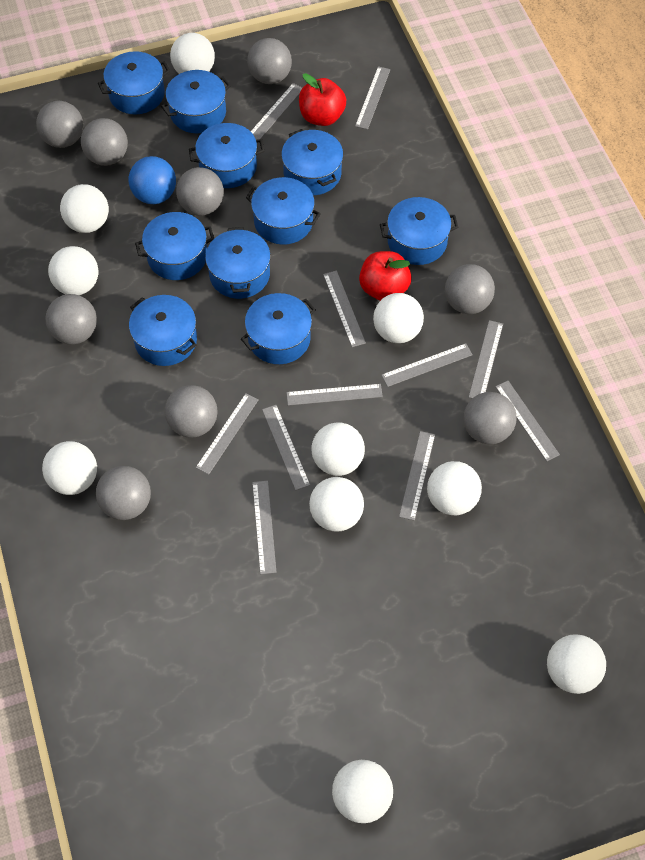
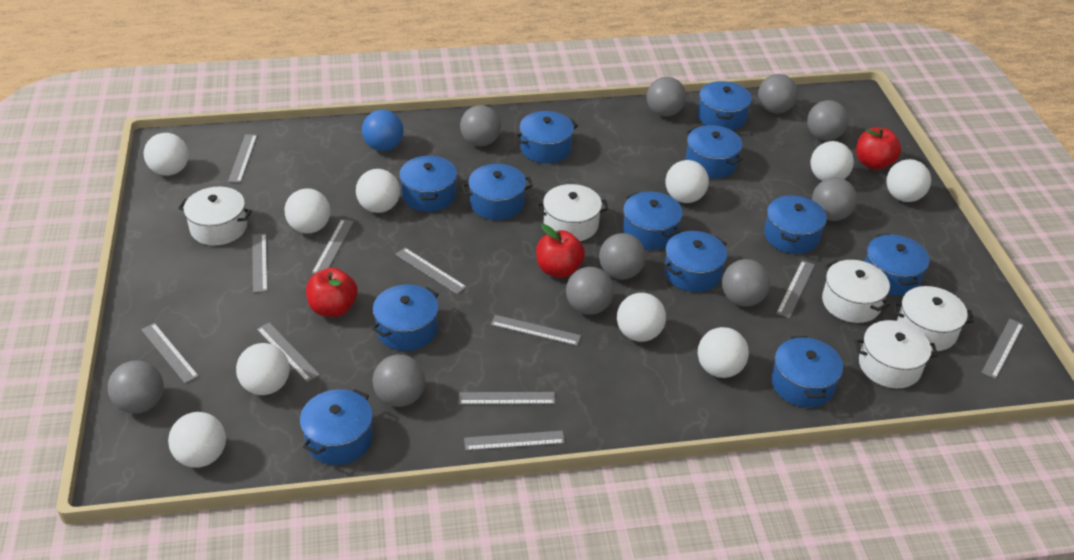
blue pot: 10 -> 12
grey ball: 9 -> 10
red apple: 2 -> 3
white pot: 0 -> 5

